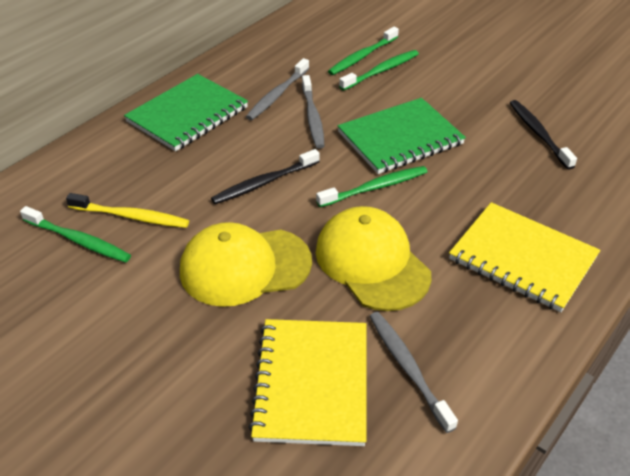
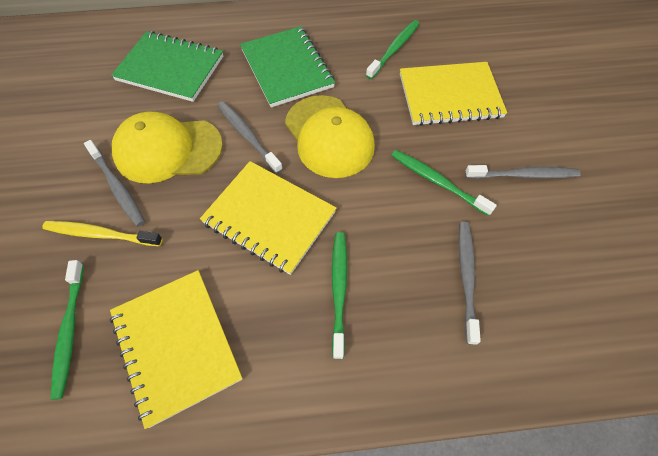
black toothbrush: 2 -> 0
grey toothbrush: 3 -> 4
yellow notebook: 2 -> 3

